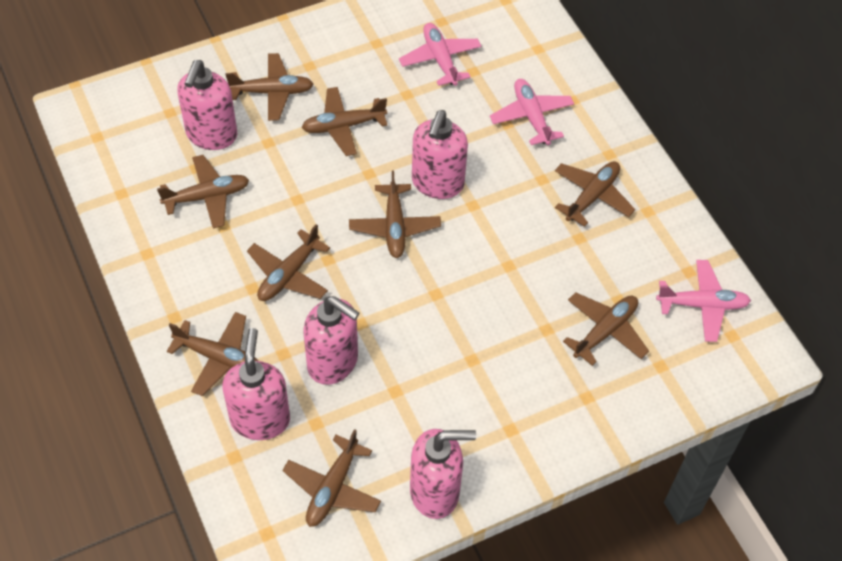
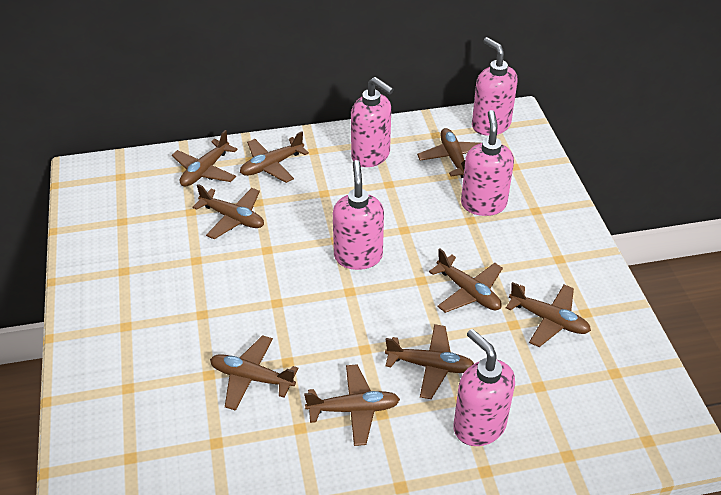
pink plane: 3 -> 0

